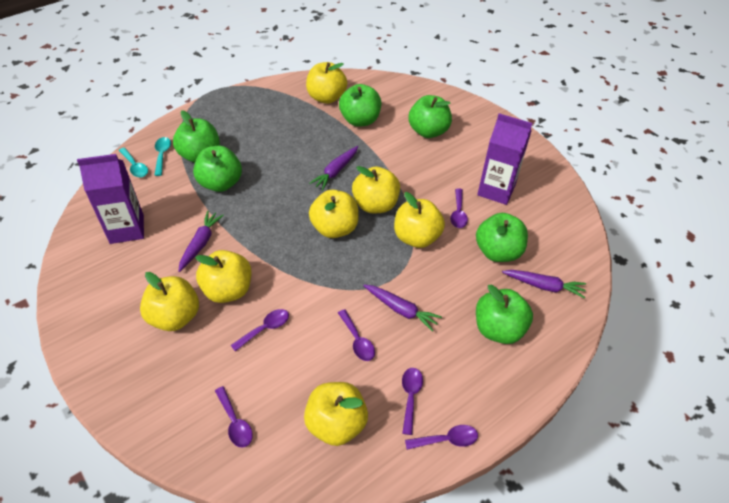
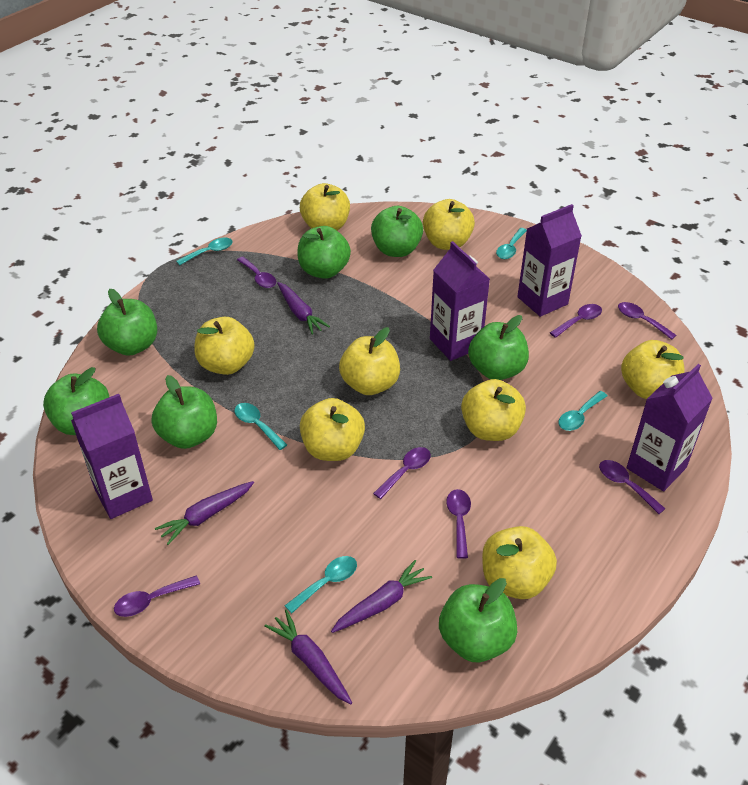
green apple: 6 -> 7
purple carton: 2 -> 4
purple spoon: 6 -> 7
turquoise spoon: 2 -> 5
yellow apple: 7 -> 8

